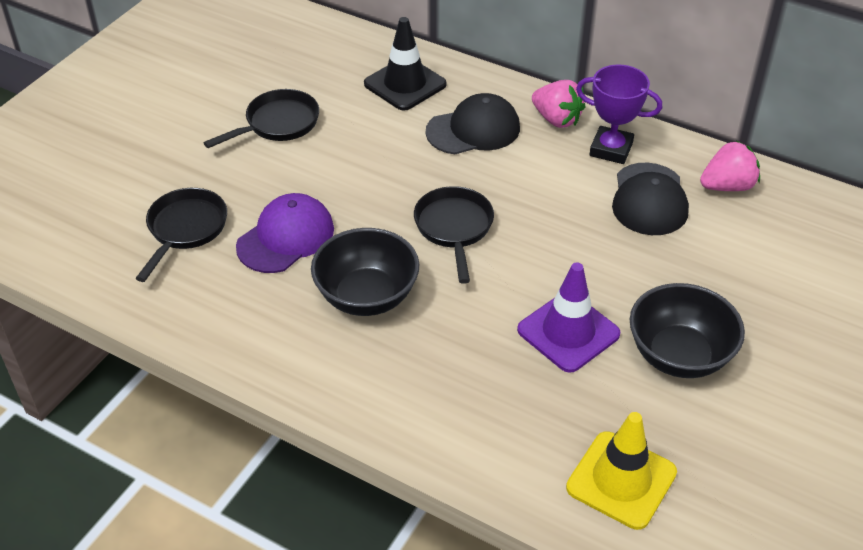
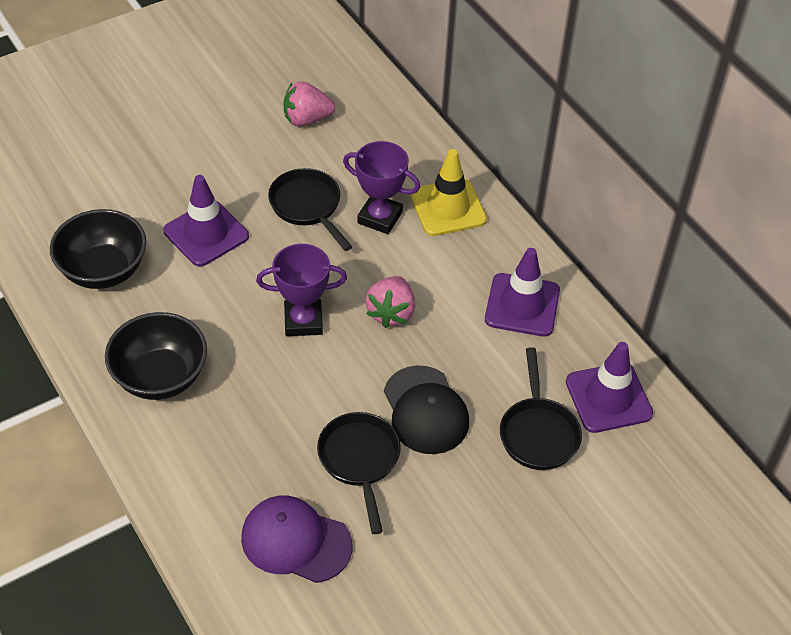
black cap: 2 -> 1
black traffic cone: 1 -> 0
purple traffic cone: 1 -> 3
purple trophy: 1 -> 2

